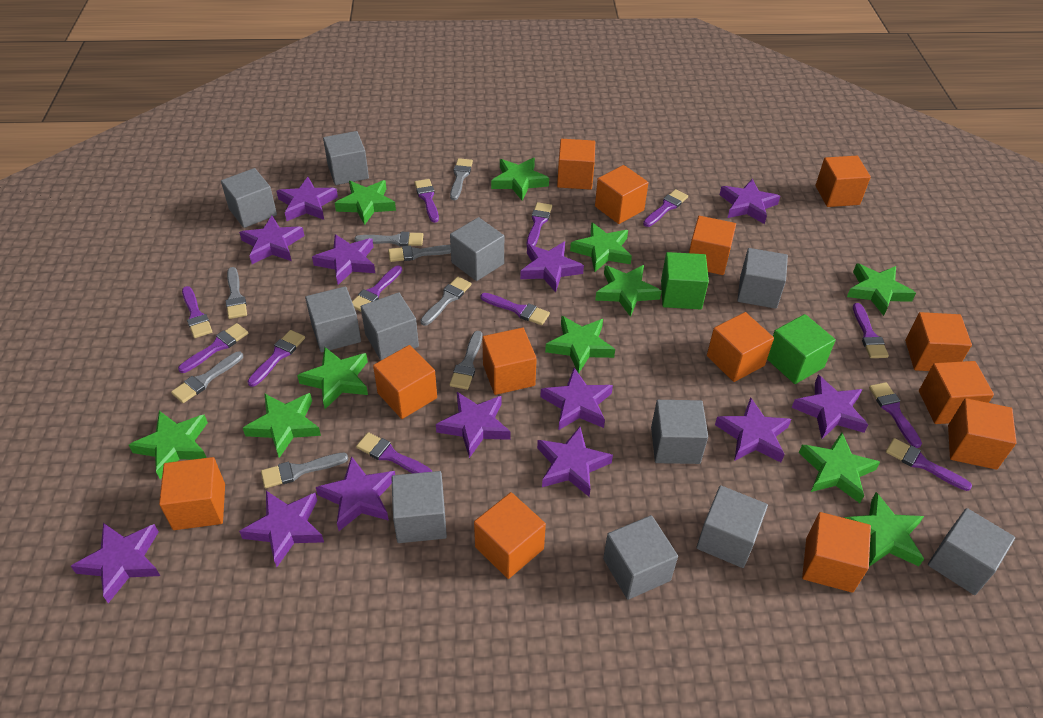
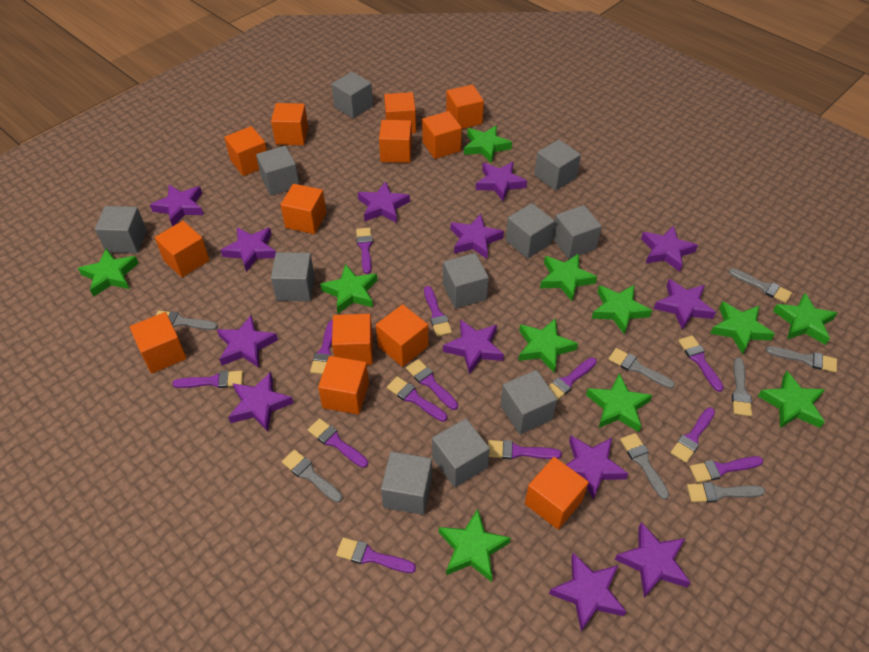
green cube: 2 -> 0
purple brush: 12 -> 13

